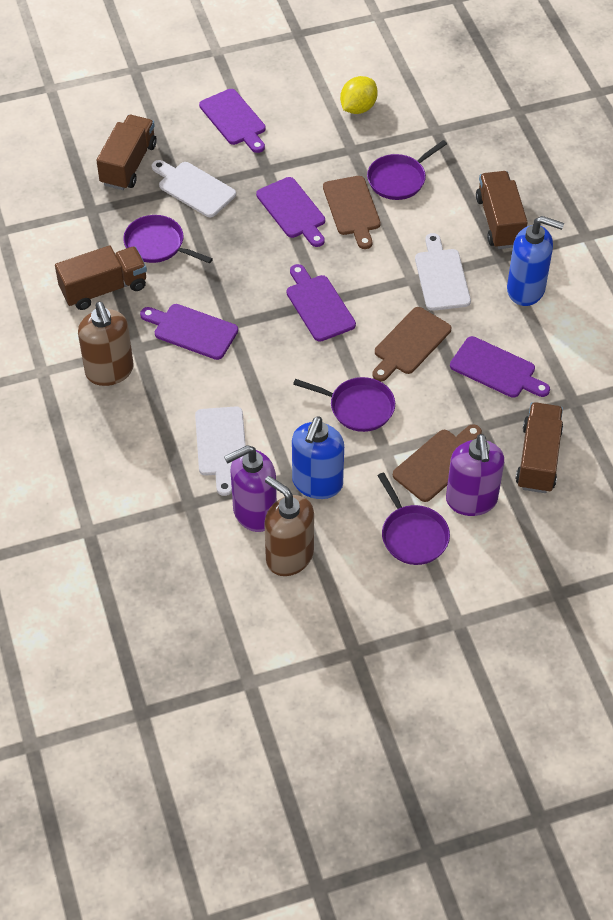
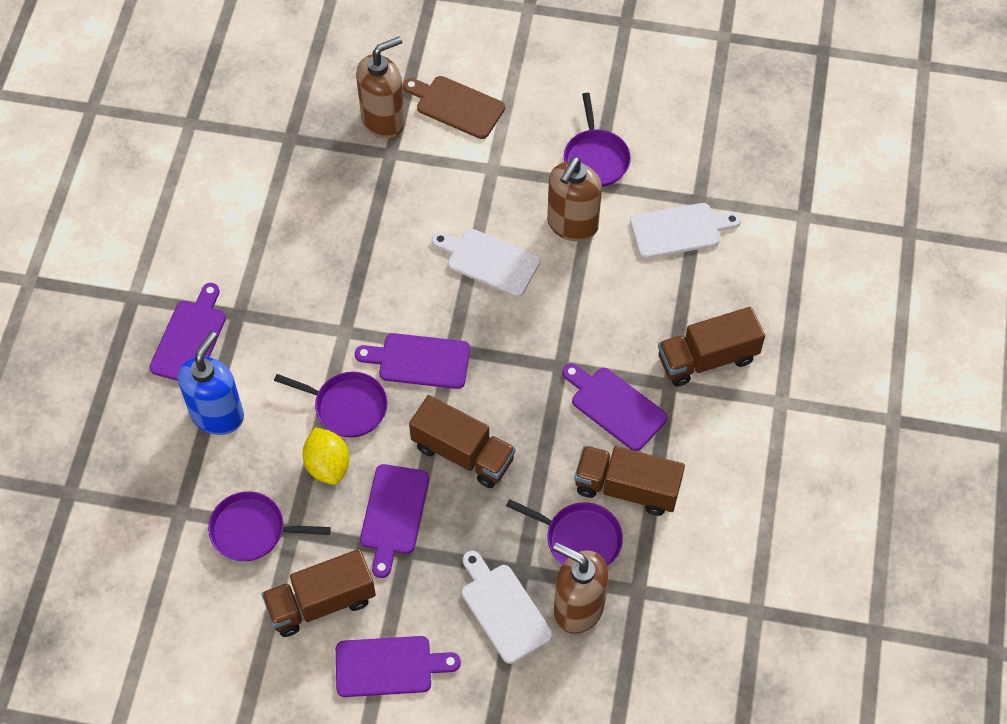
blue soap dispenser: 2 -> 1
brown cutting board: 3 -> 1
brown soap dispenser: 2 -> 3
purple soap dispenser: 2 -> 0

